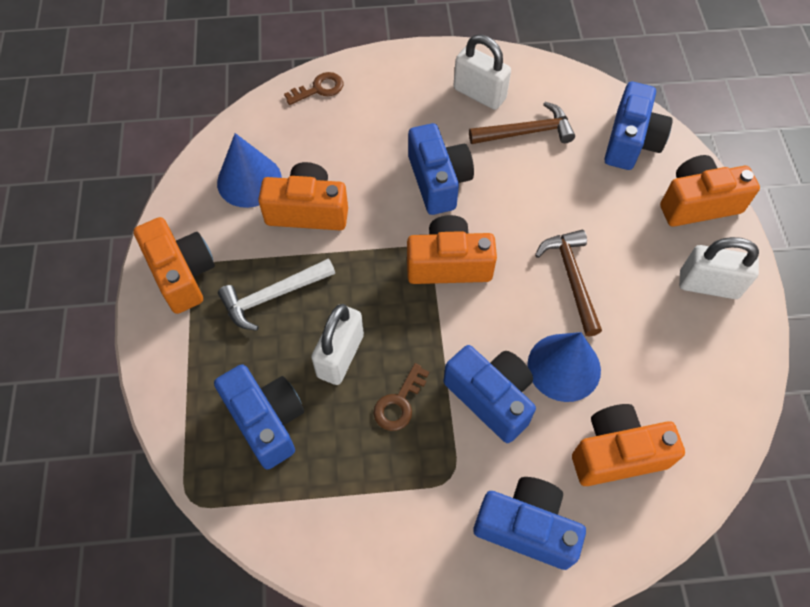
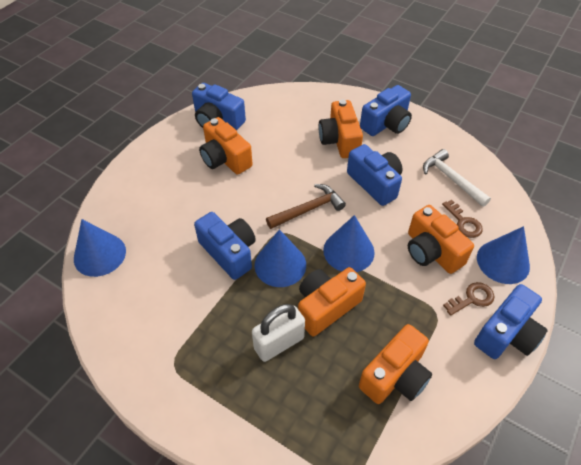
blue cone: 2 -> 4
brown hammer: 2 -> 1
white padlock: 3 -> 1

